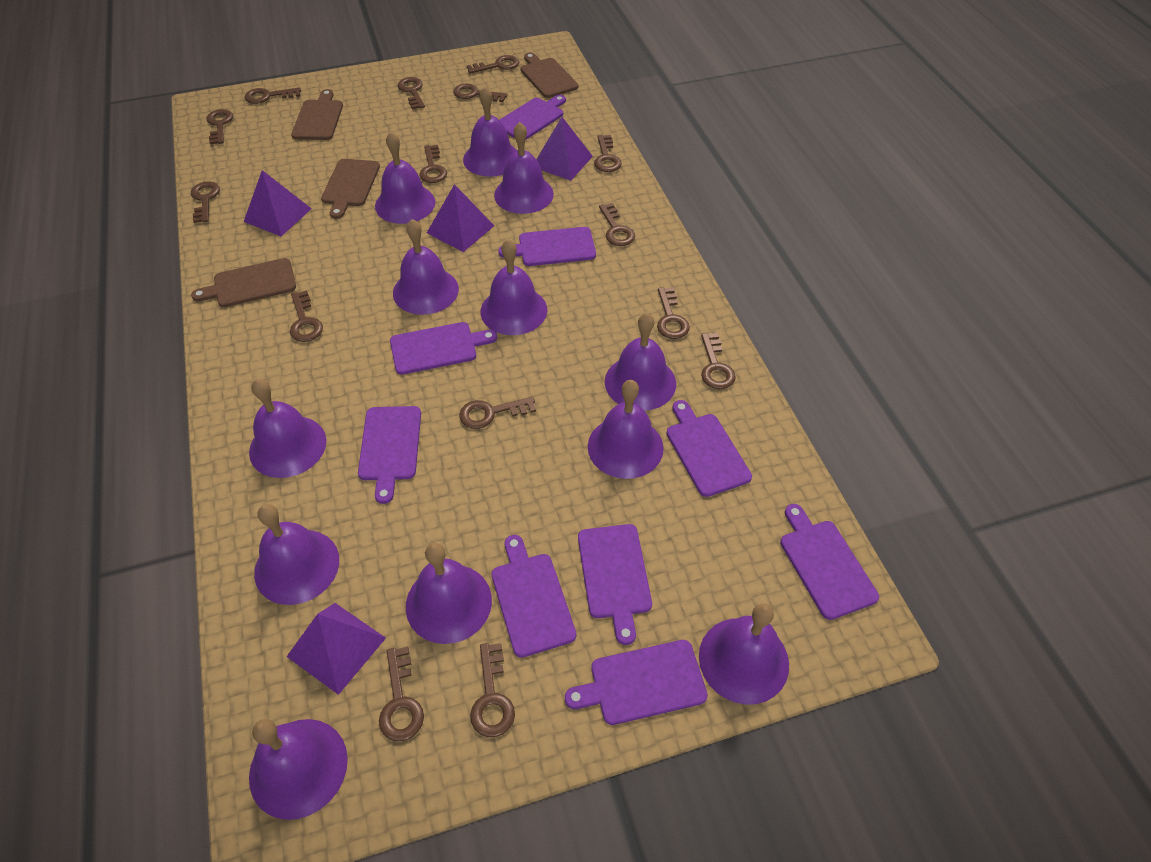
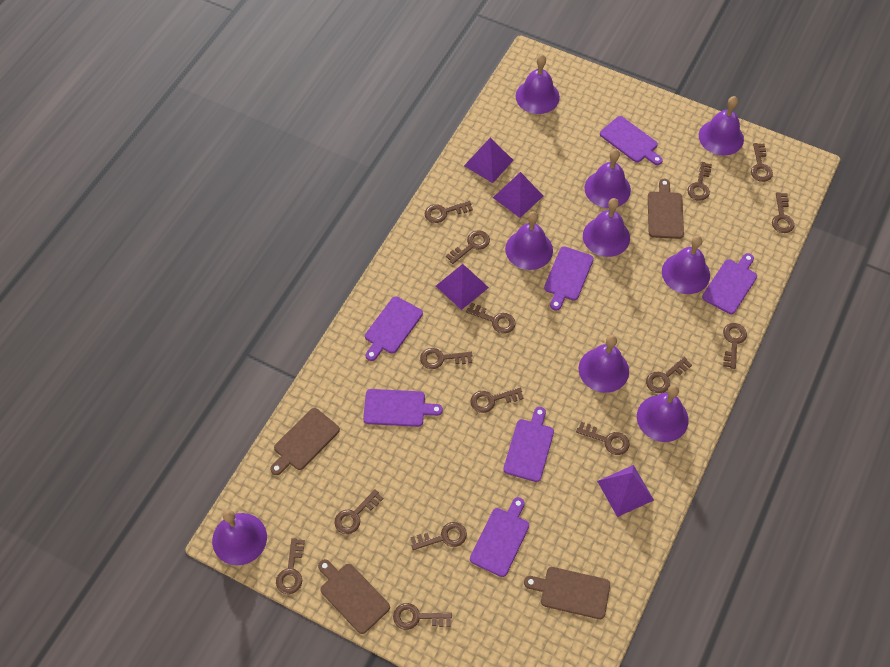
purple bell: 12 -> 9
purple cutting board: 9 -> 7

